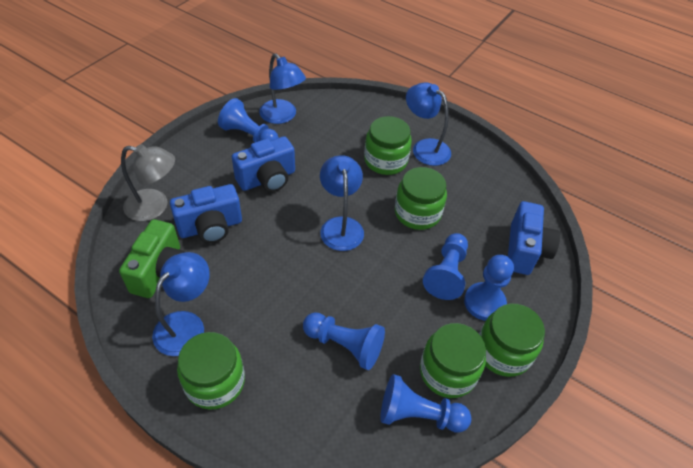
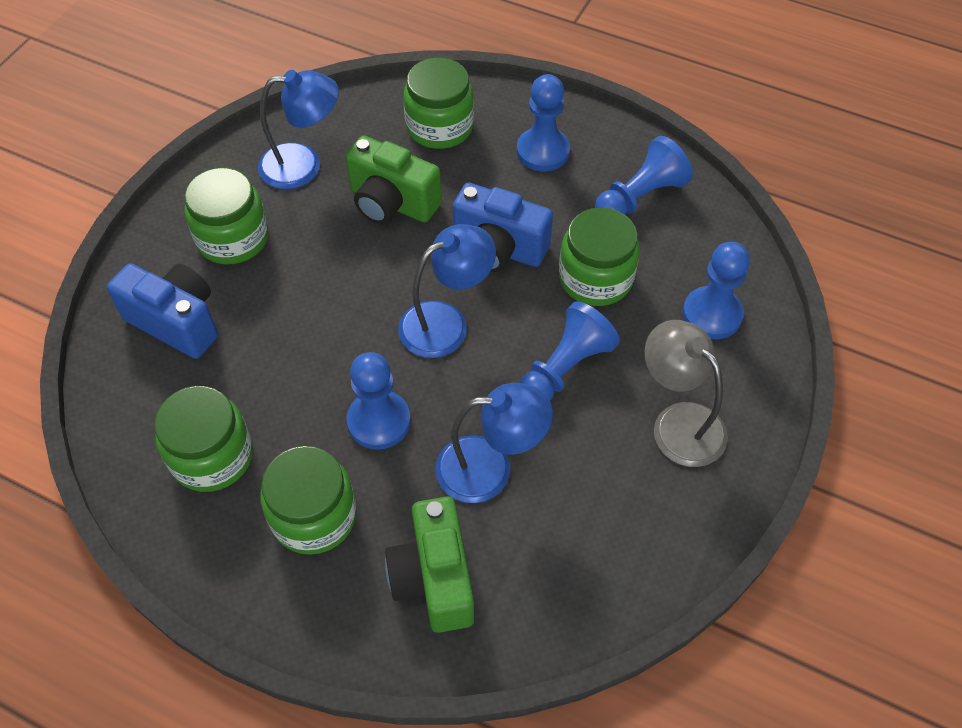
blue camera: 3 -> 2
blue lamp: 4 -> 3
green camera: 1 -> 2

